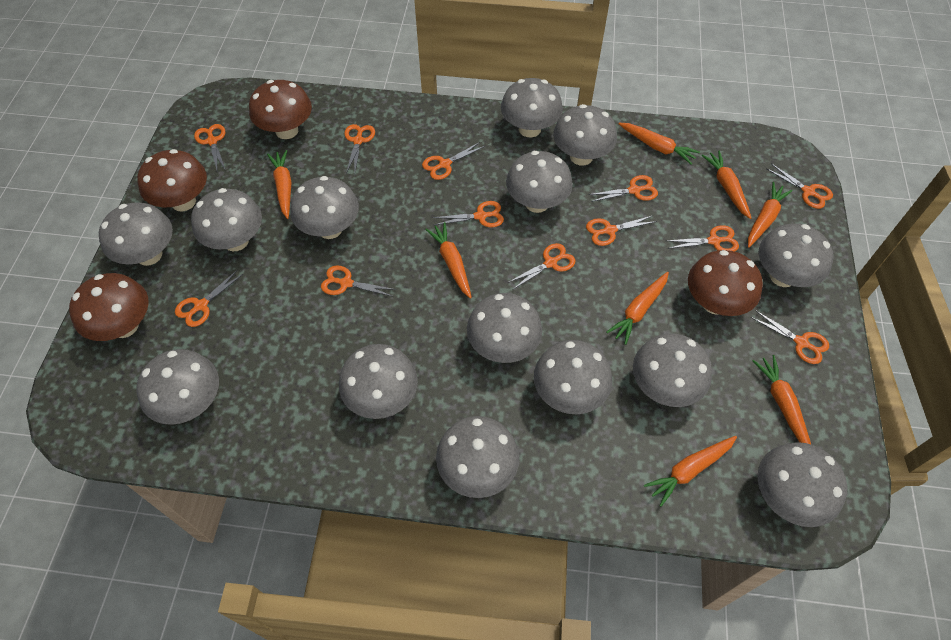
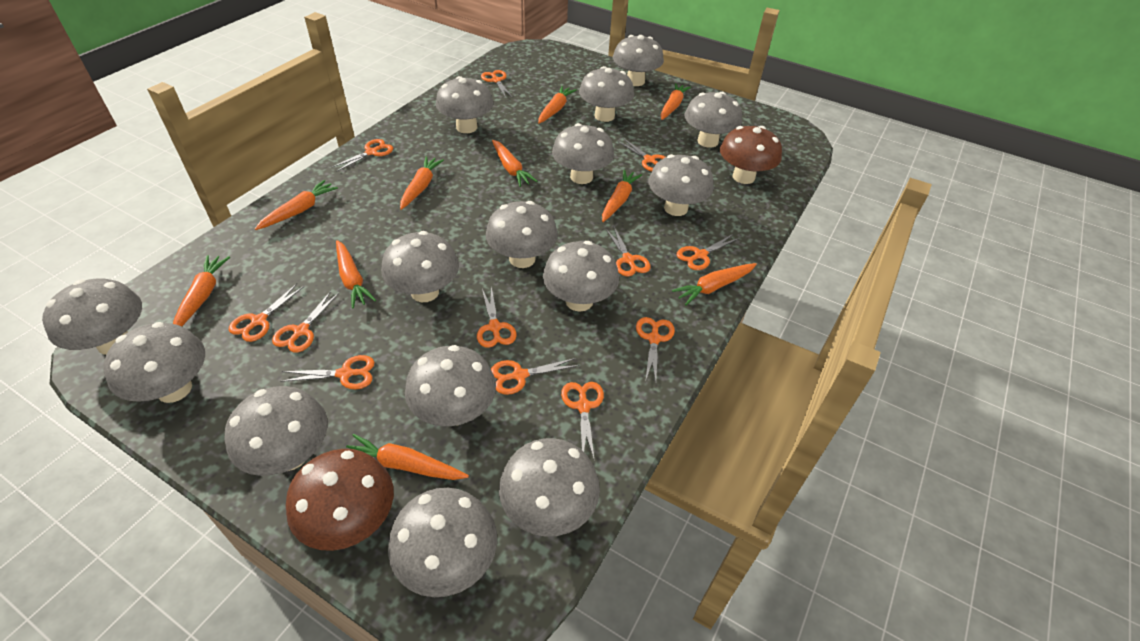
brown mushroom: 4 -> 2
grey mushroom: 14 -> 15
orange carrot: 8 -> 10

